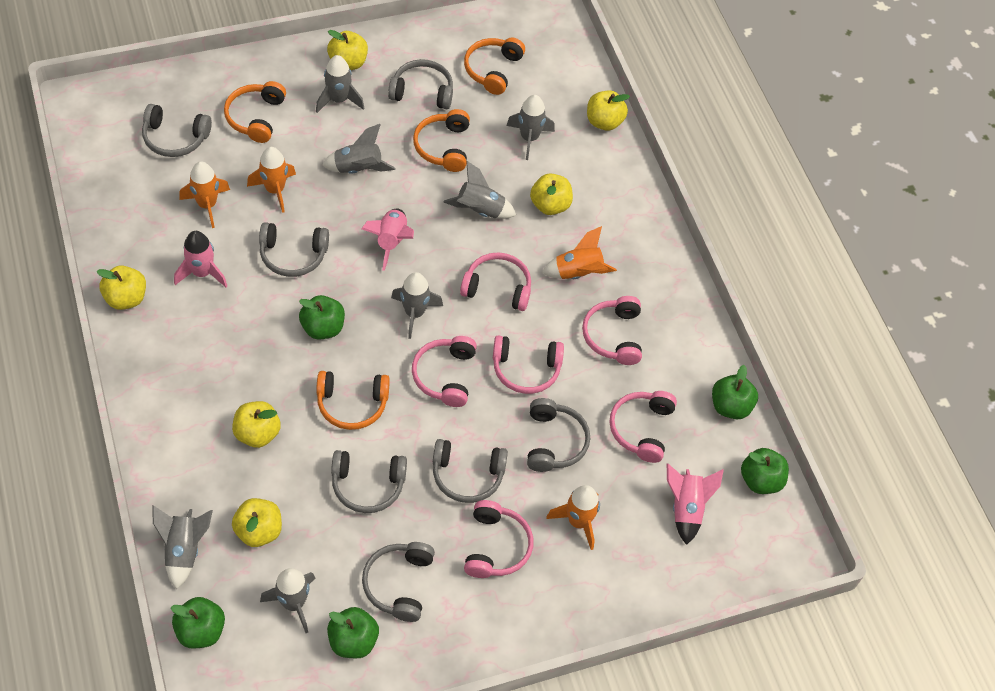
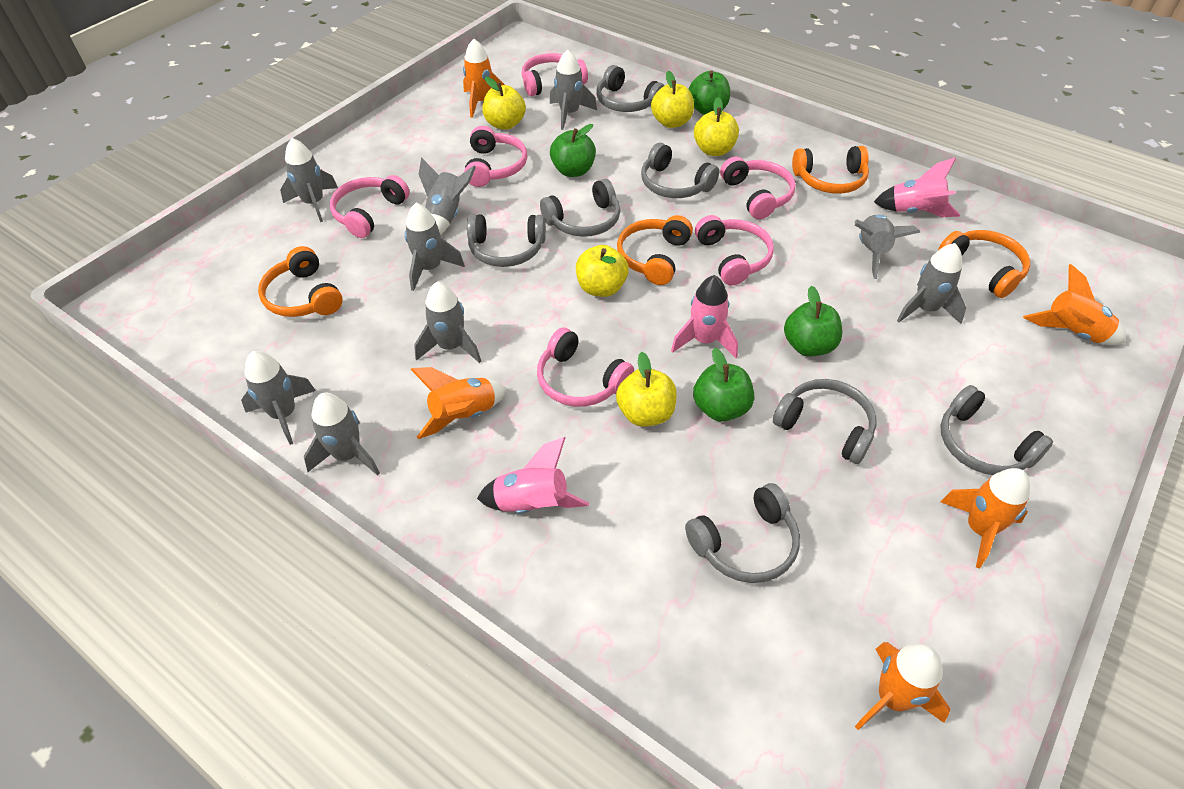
green apple: 5 -> 4
grey rocket: 7 -> 9
orange rocket: 4 -> 5
yellow apple: 6 -> 5

